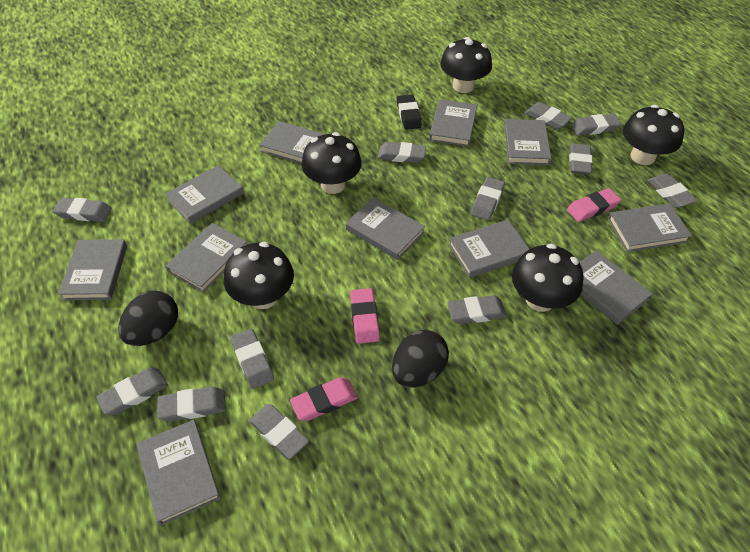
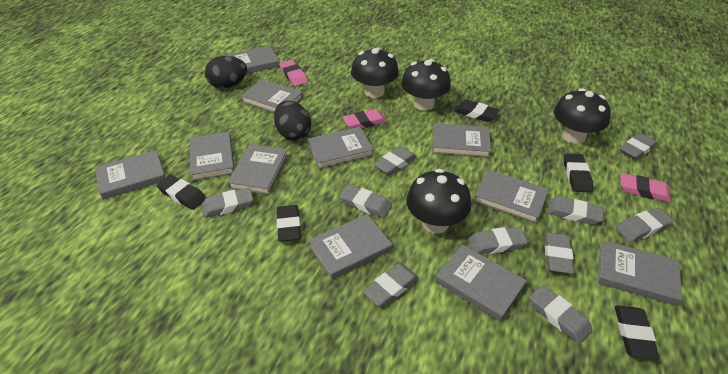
black eraser: 1 -> 5
black mushroom: 5 -> 4
grey eraser: 12 -> 10

